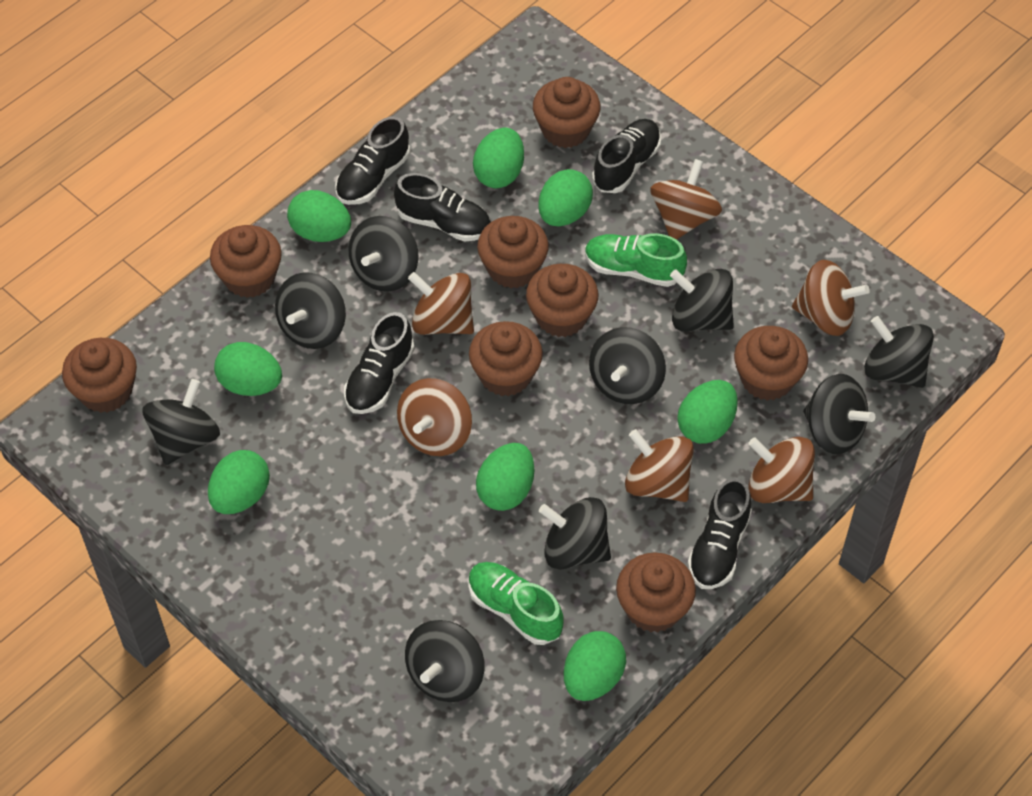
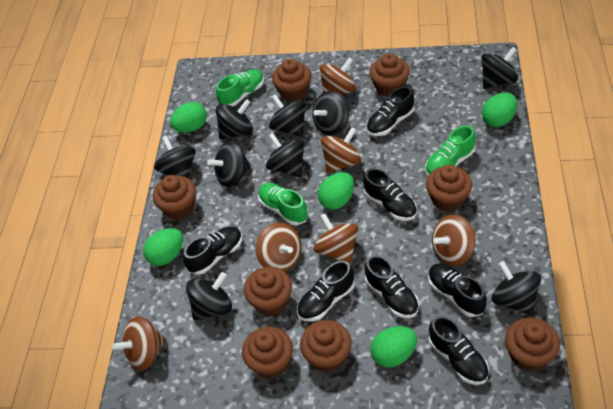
black shoe: 5 -> 7
green egg: 8 -> 5
green shoe: 2 -> 3

